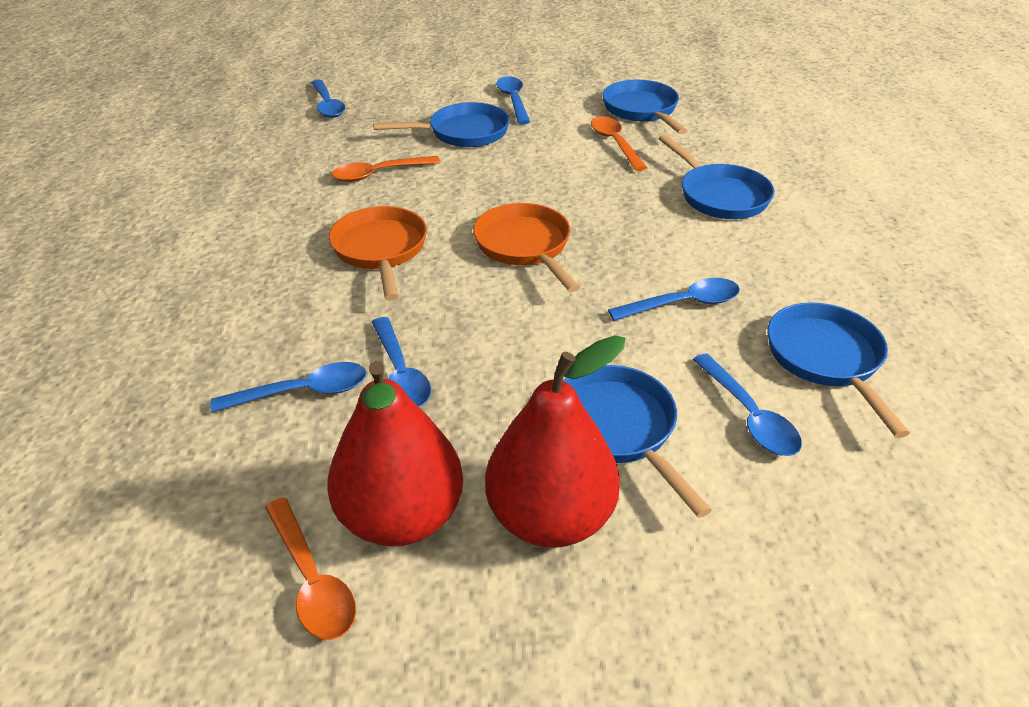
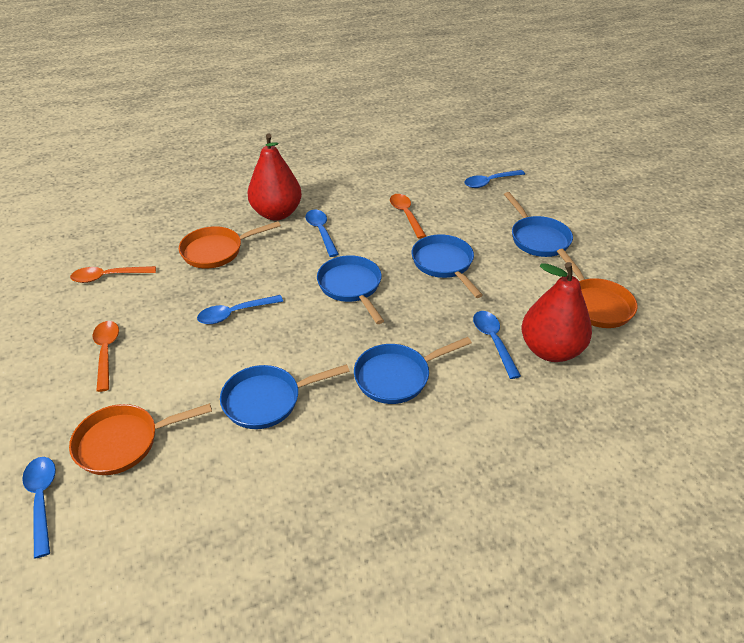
blue spoon: 6 -> 5
orange pan: 2 -> 3

